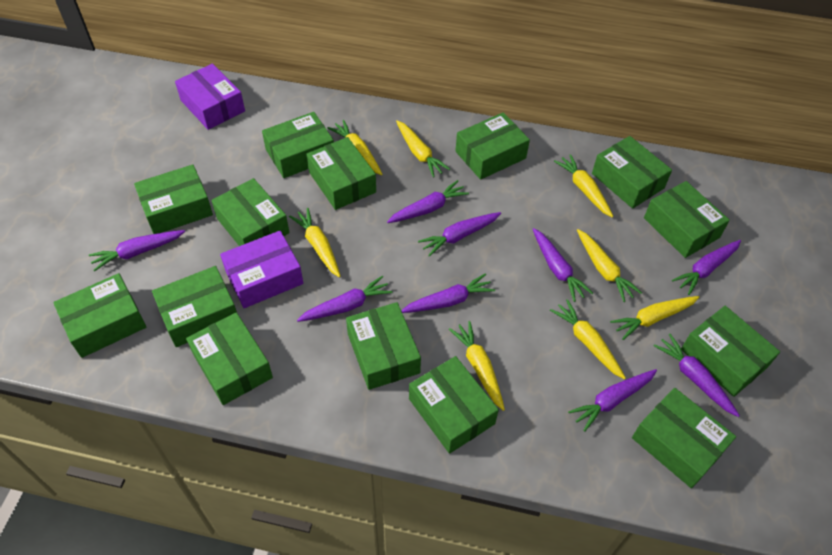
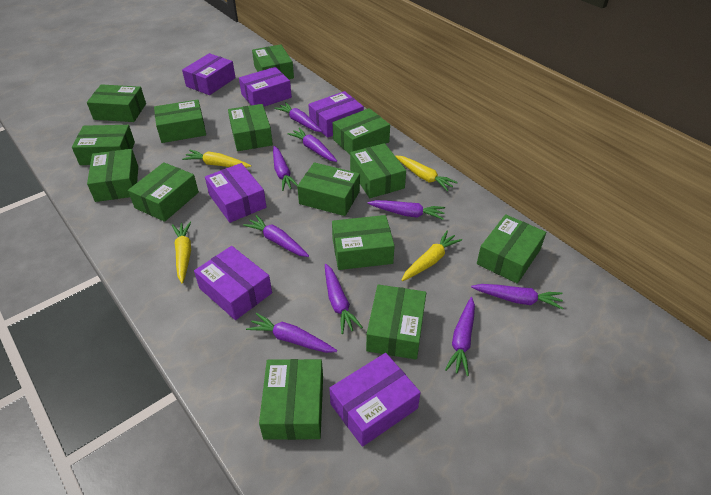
purple box: 2 -> 6
yellow carrot: 8 -> 4

